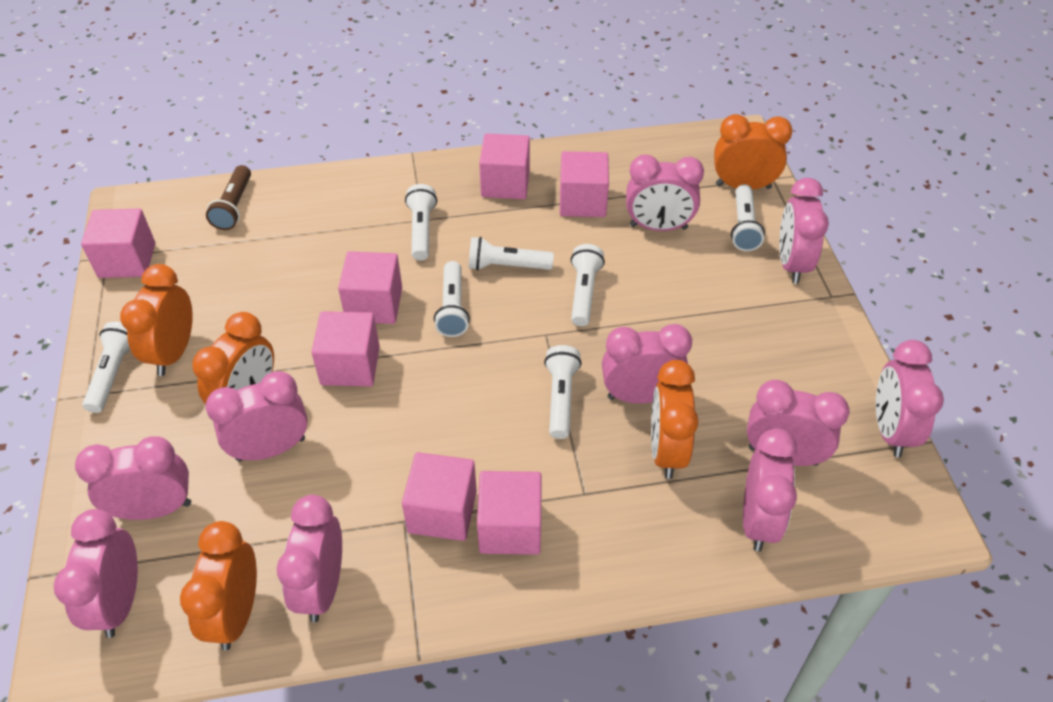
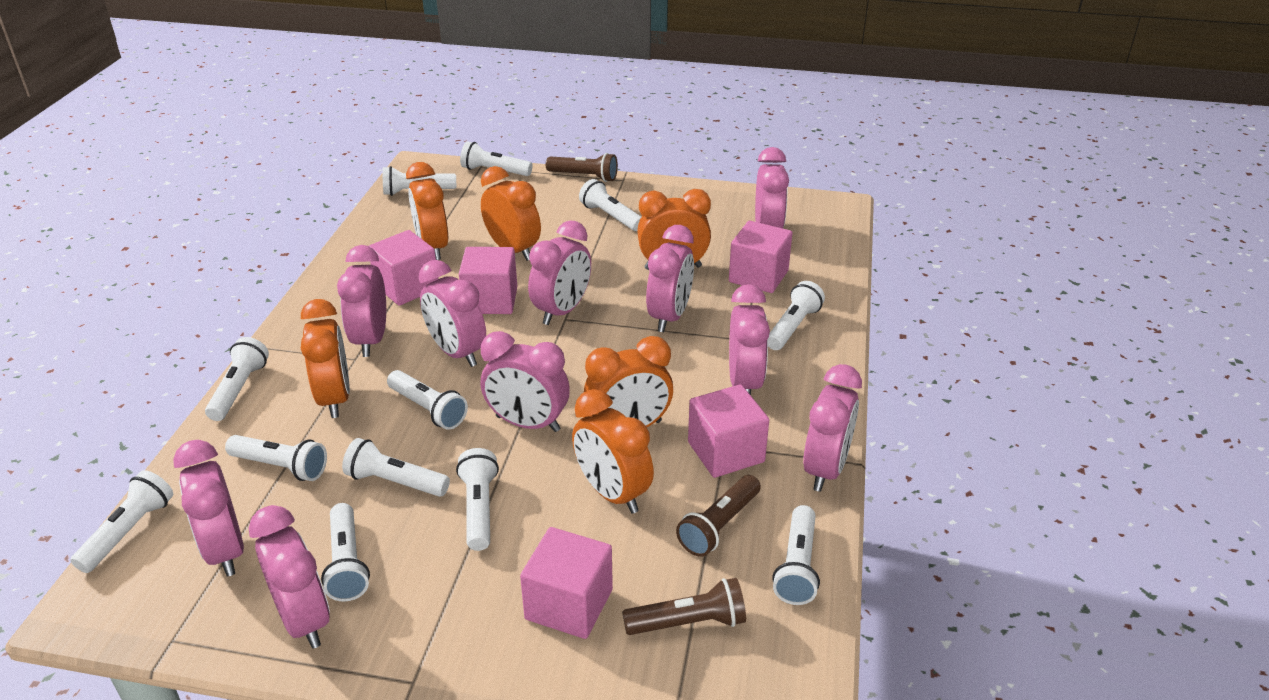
brown flashlight: 1 -> 3
orange clock: 5 -> 6
pink cube: 7 -> 5
white flashlight: 7 -> 12

